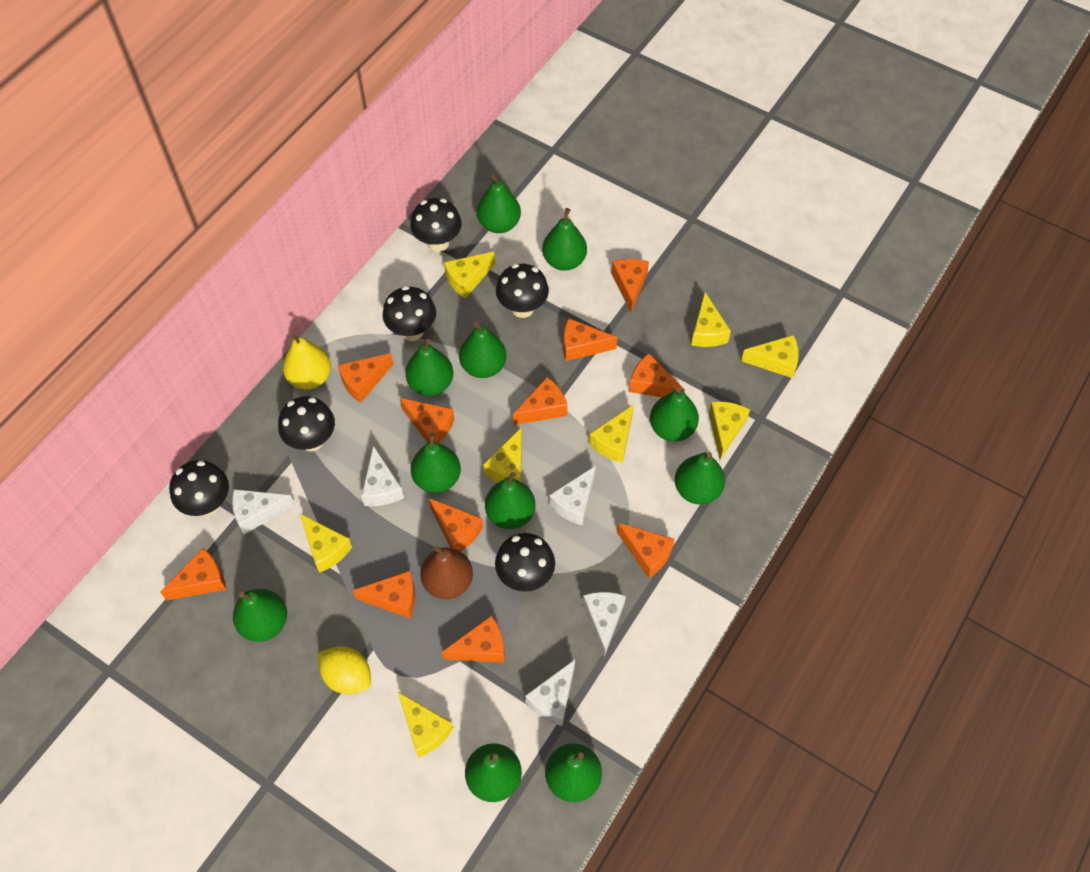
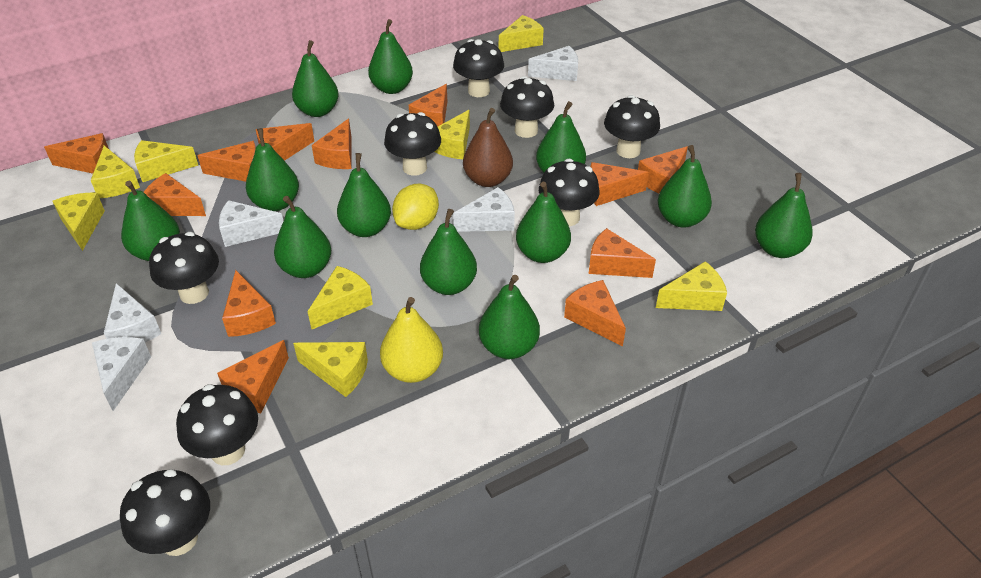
black mushroom: 6 -> 8
green pear: 11 -> 12
orange cheese: 11 -> 12

